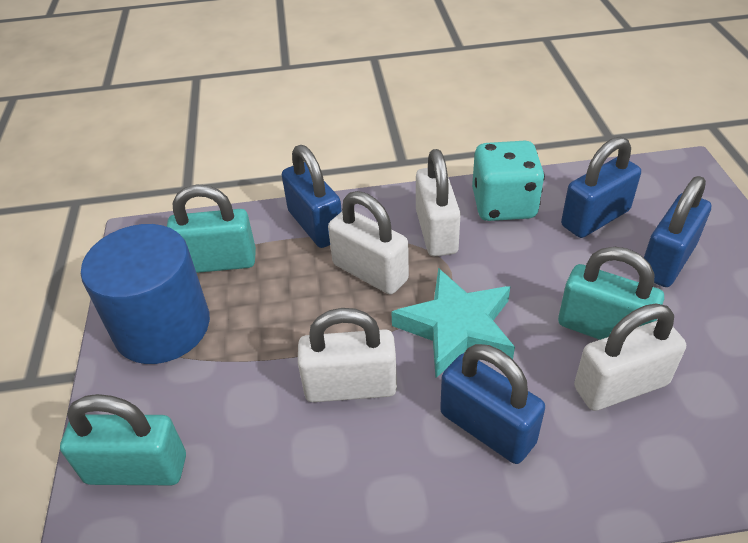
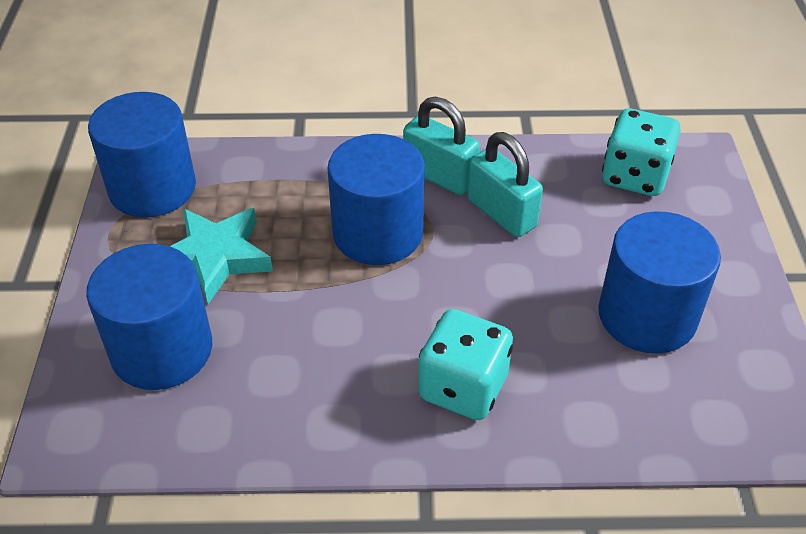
blue cylinder: 1 -> 4
blue padlock: 4 -> 0
turquoise dice: 1 -> 2
turquoise padlock: 3 -> 2
white padlock: 4 -> 0

